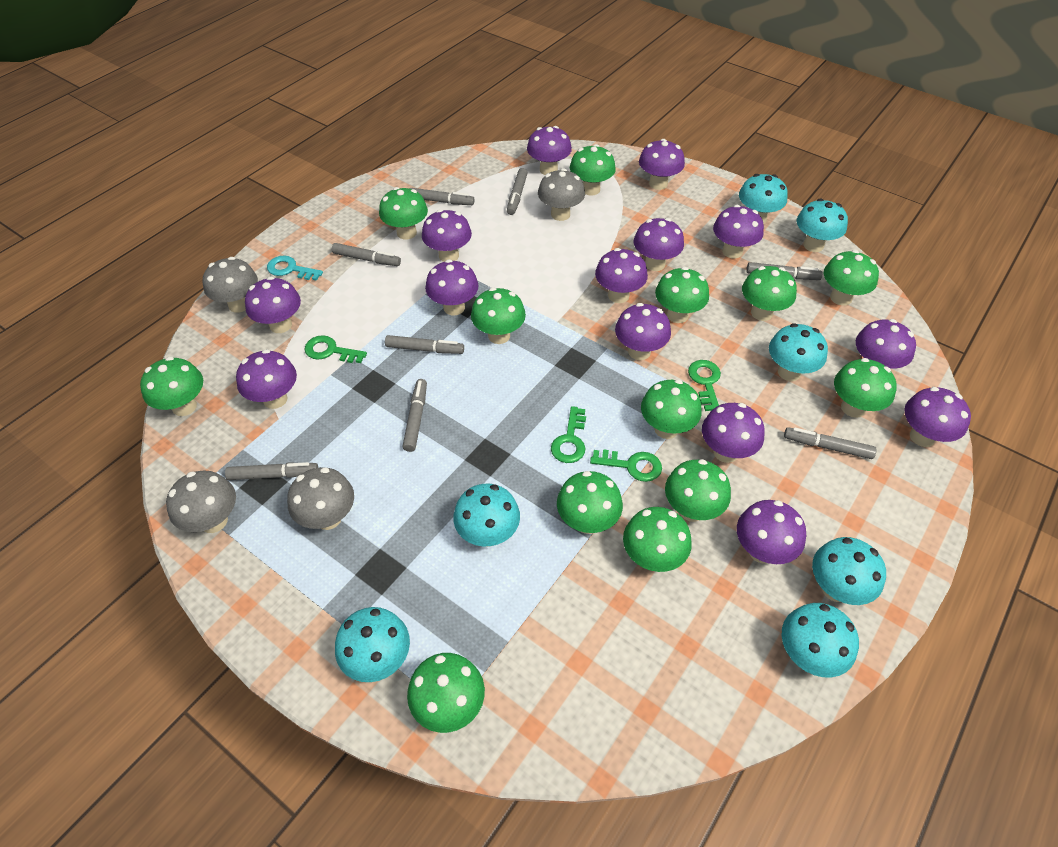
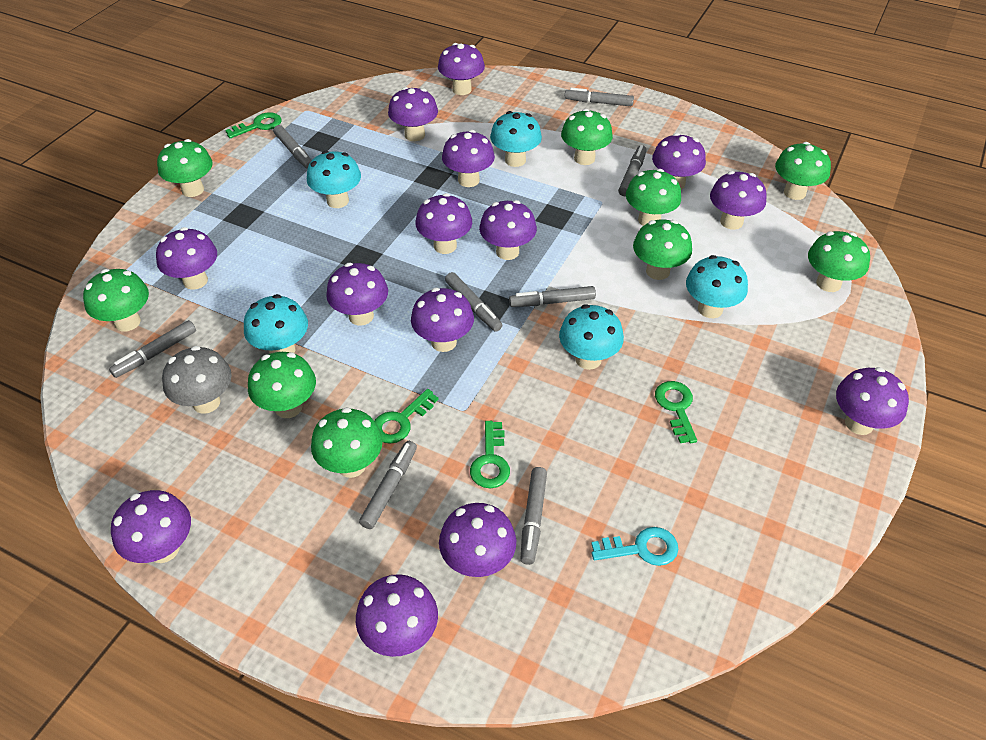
green mushroom: 13 -> 9
grey mushroom: 4 -> 1
turquoise mushroom: 7 -> 5

